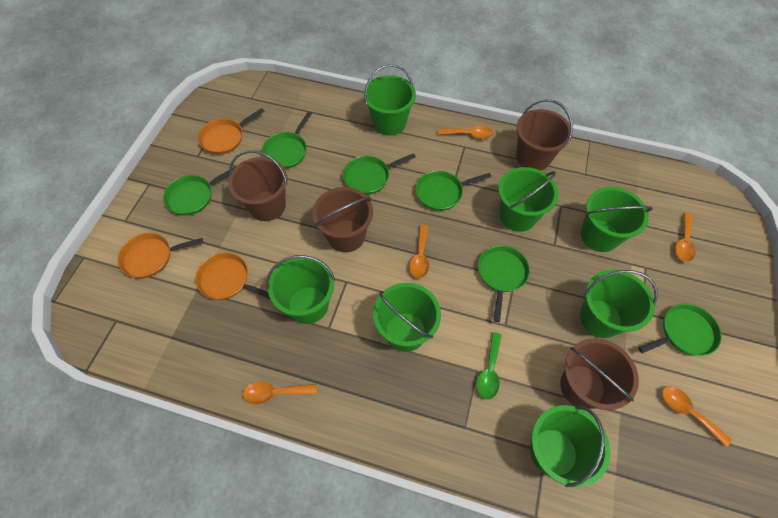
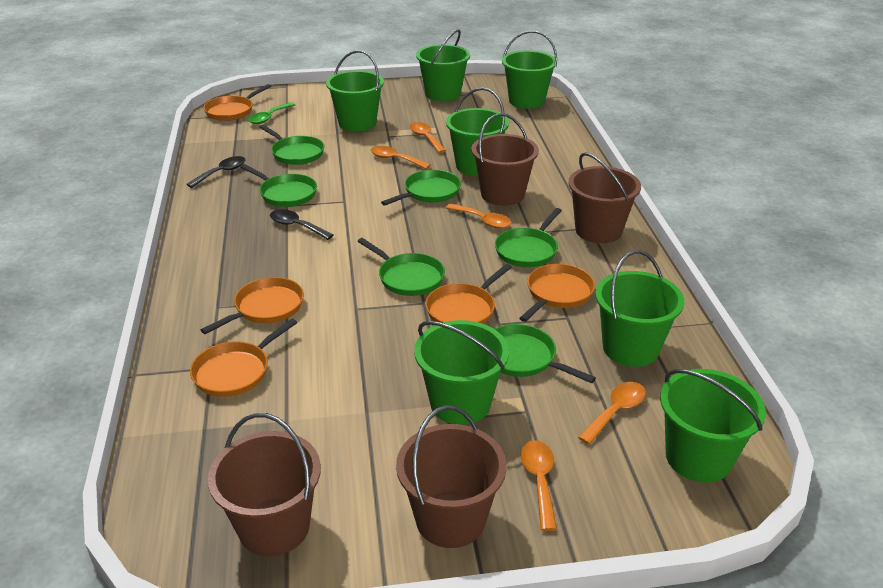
black spoon: 0 -> 2
orange pan: 3 -> 5

